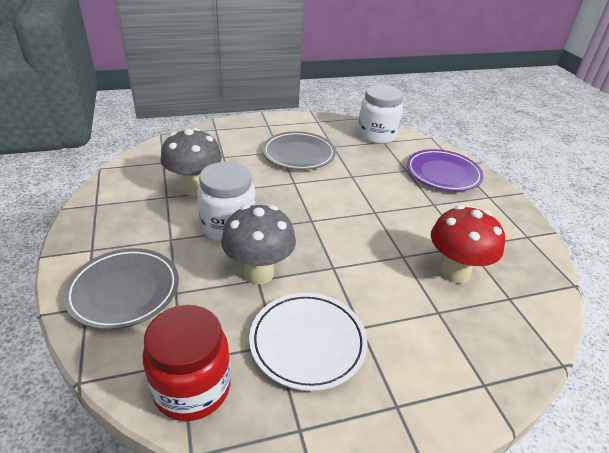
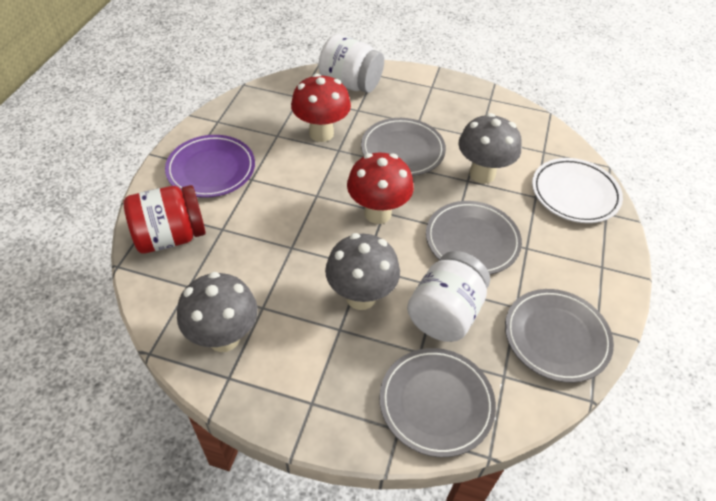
grey mushroom: 2 -> 3
grey plate: 2 -> 4
red mushroom: 1 -> 2

